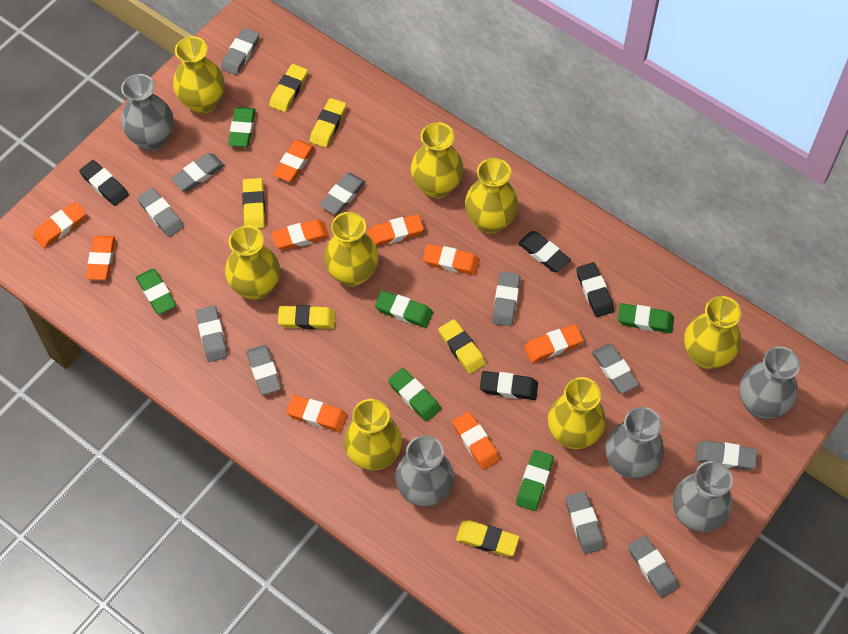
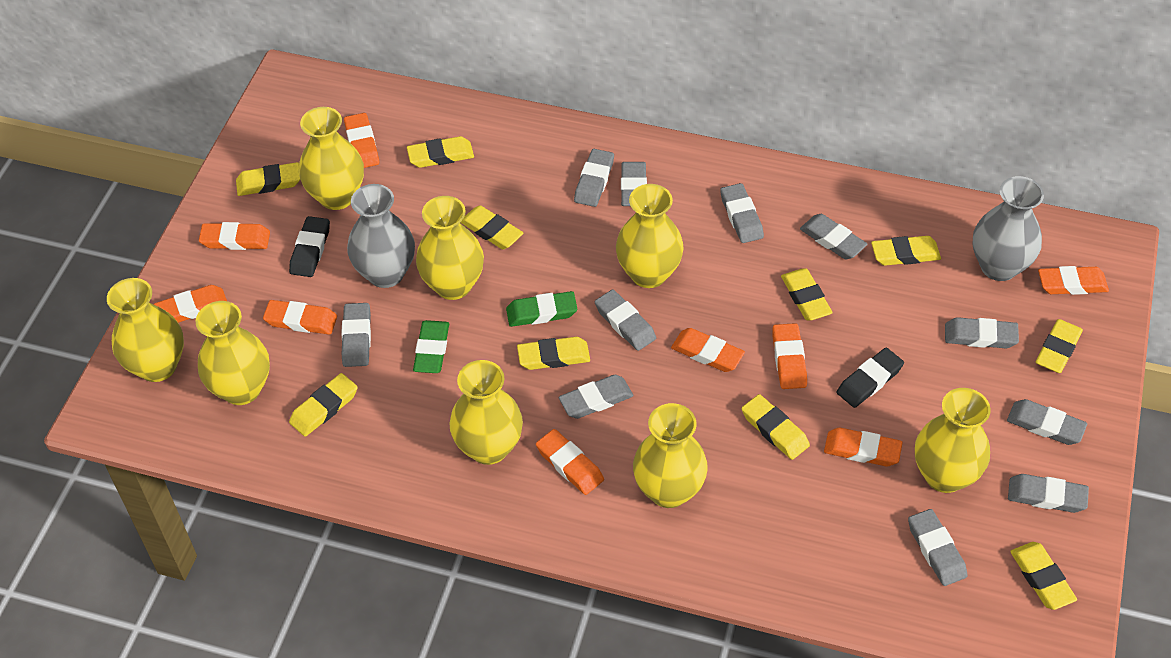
black eraser: 4 -> 2
green eraser: 6 -> 2
grey vase: 5 -> 2
yellow eraser: 6 -> 10

